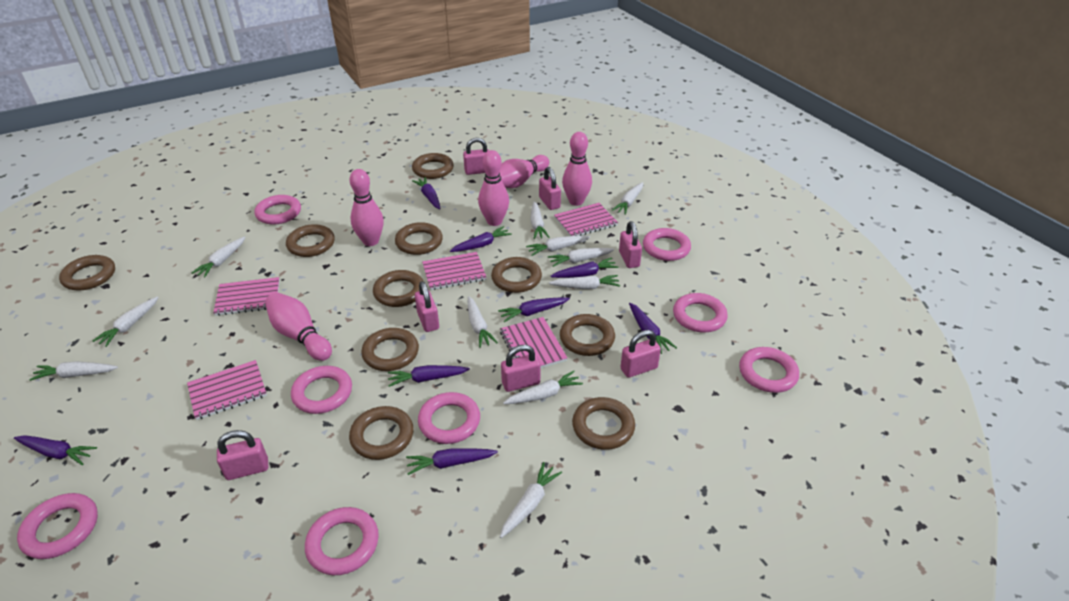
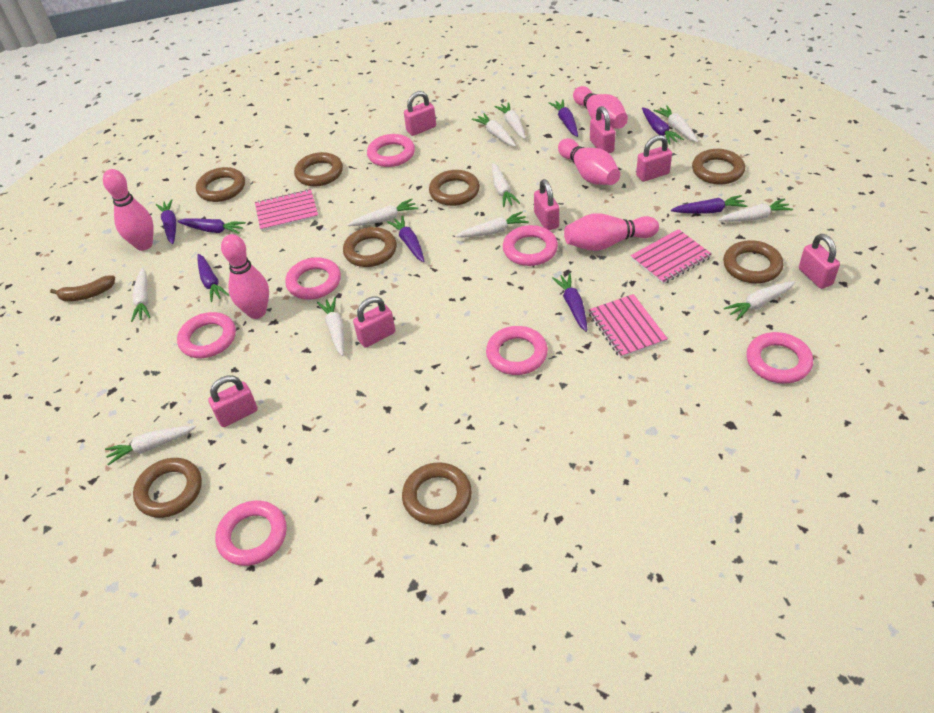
brown banana: 0 -> 1
brown ring: 10 -> 8
pink notebook: 5 -> 3
pink ring: 8 -> 7

